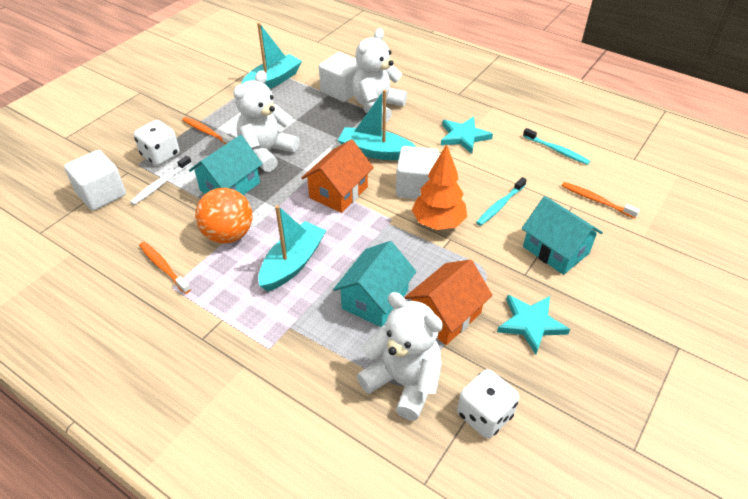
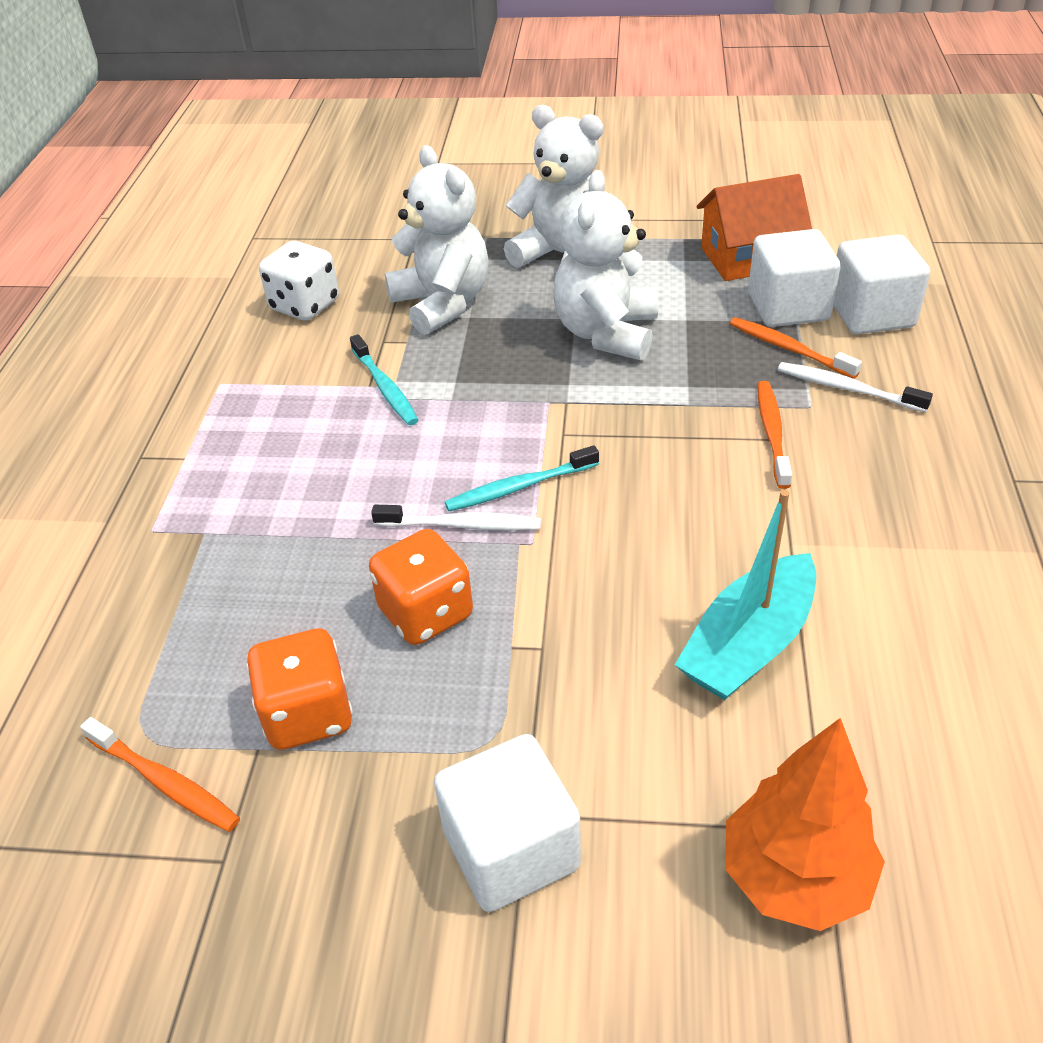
orange ball: 1 -> 0
orange dice: 0 -> 2
orange house: 2 -> 1
turquoise boat: 3 -> 1
turquoise house: 3 -> 0
turquoise star: 2 -> 0
white dice: 2 -> 1
white toothbrush: 1 -> 2

